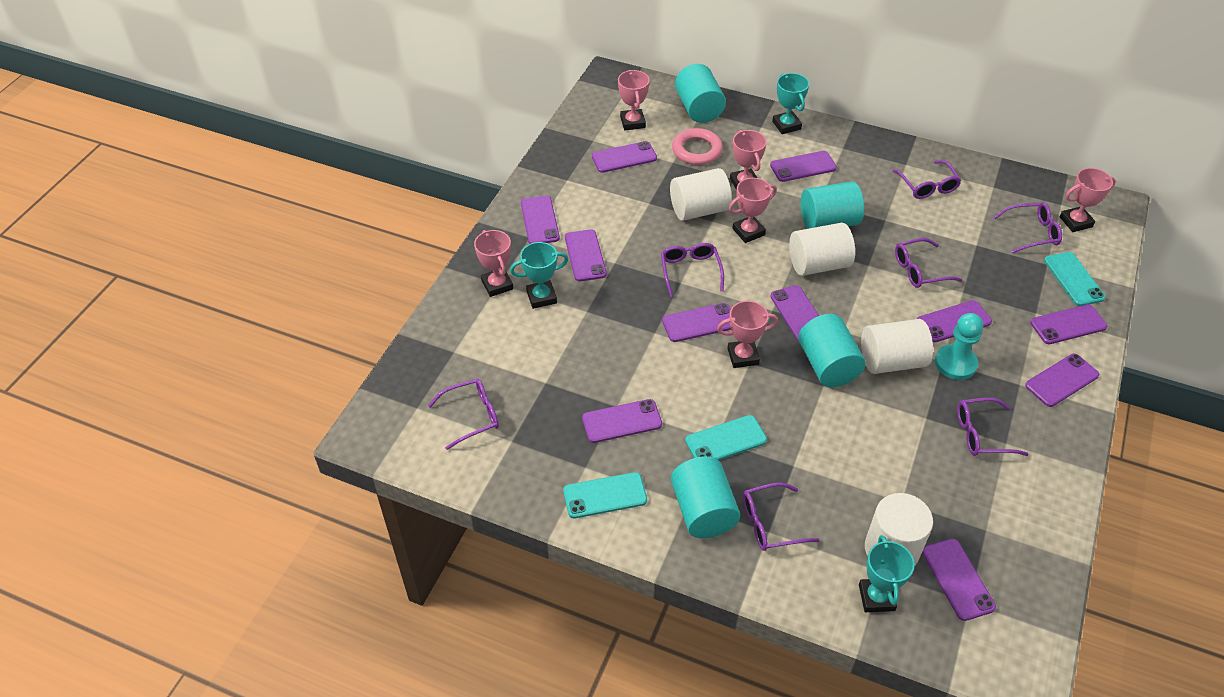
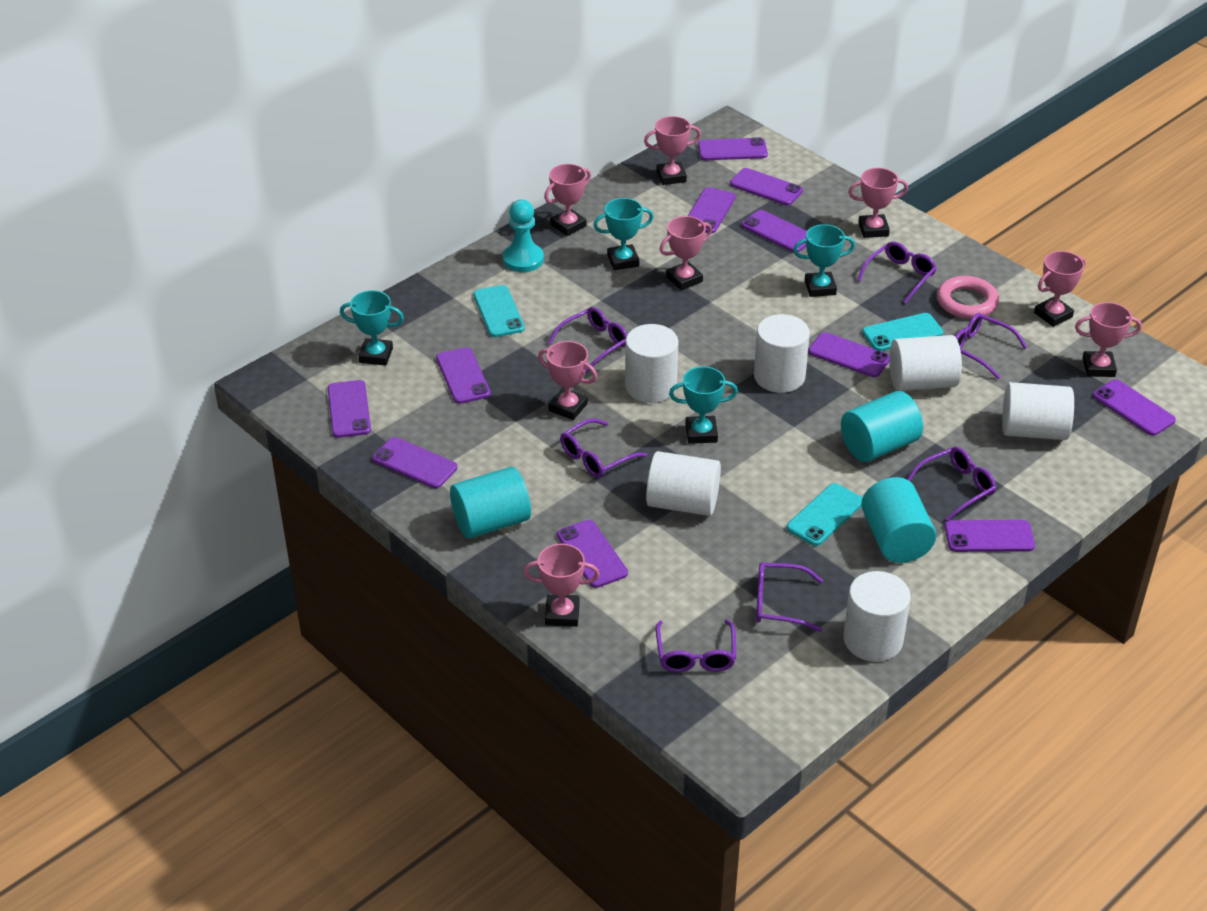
pink trophy: 6 -> 8
turquoise cylinder: 4 -> 3
turquoise trophy: 3 -> 4
white cylinder: 4 -> 6

